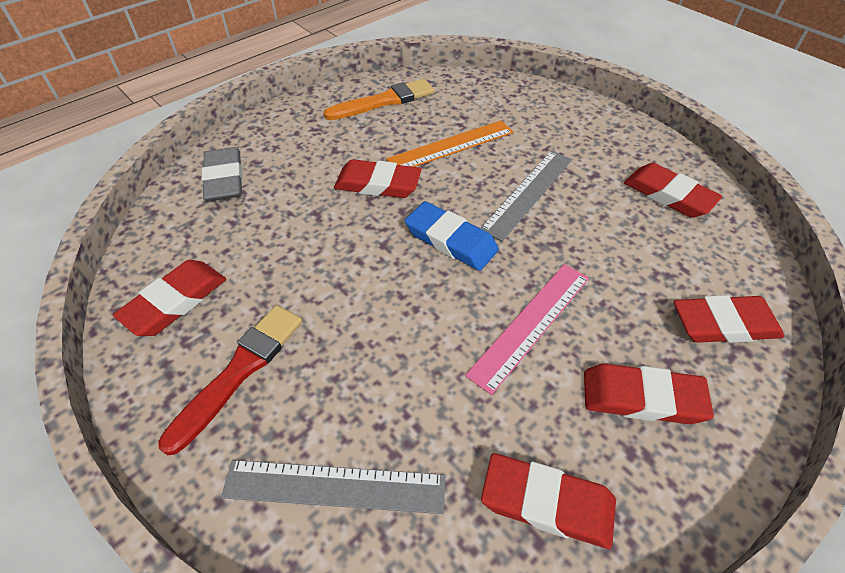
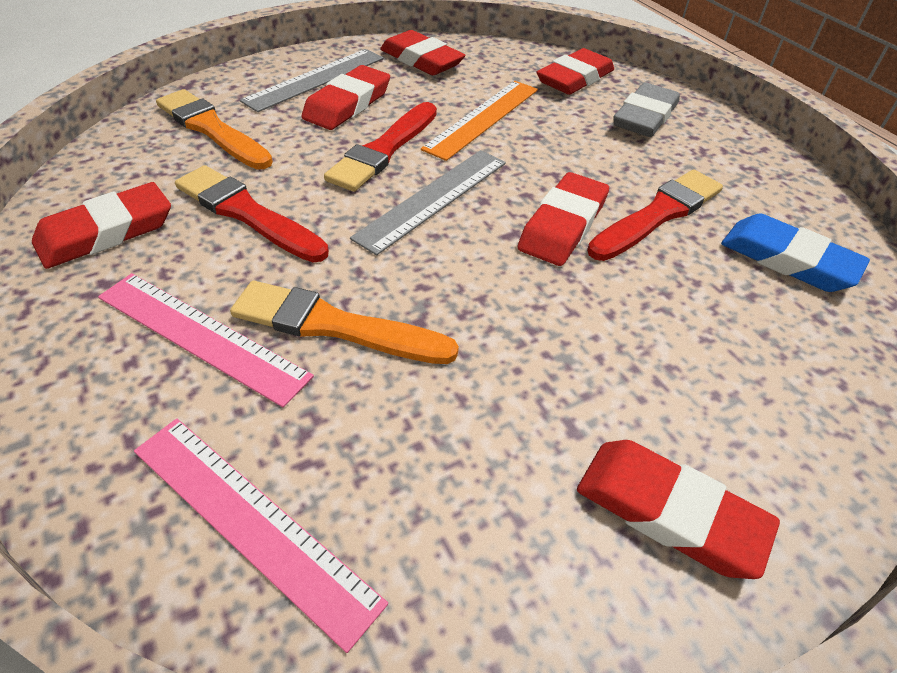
orange brush: 1 -> 2
pink ruler: 1 -> 2
red brush: 1 -> 3

